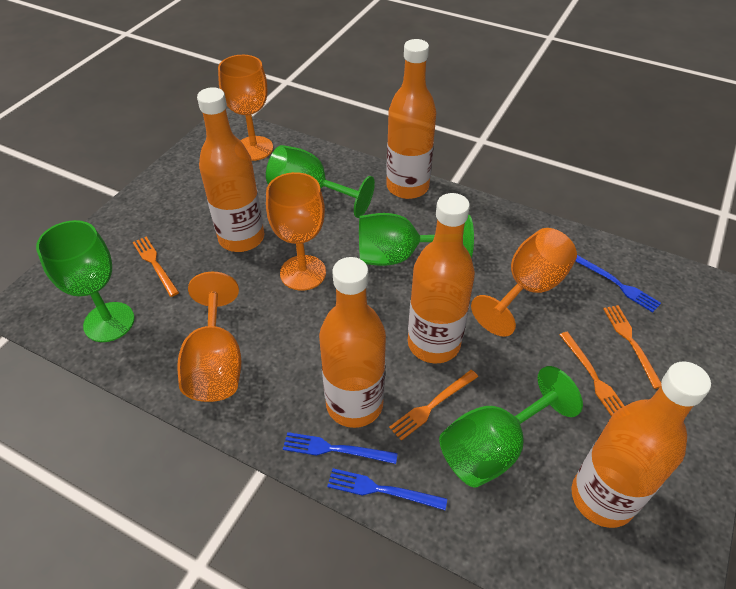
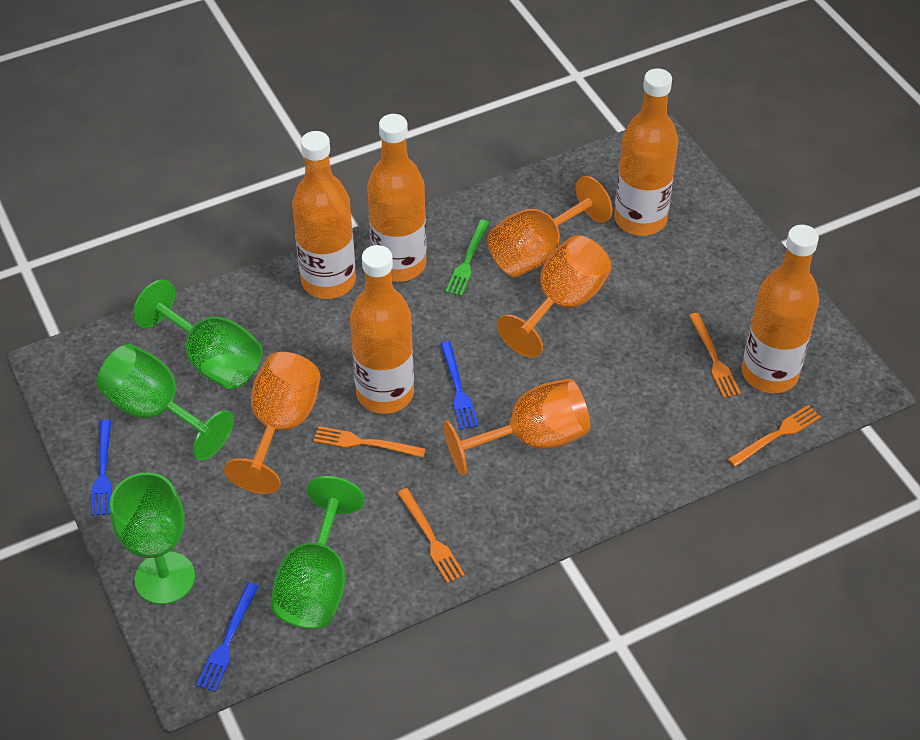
green fork: 0 -> 1

